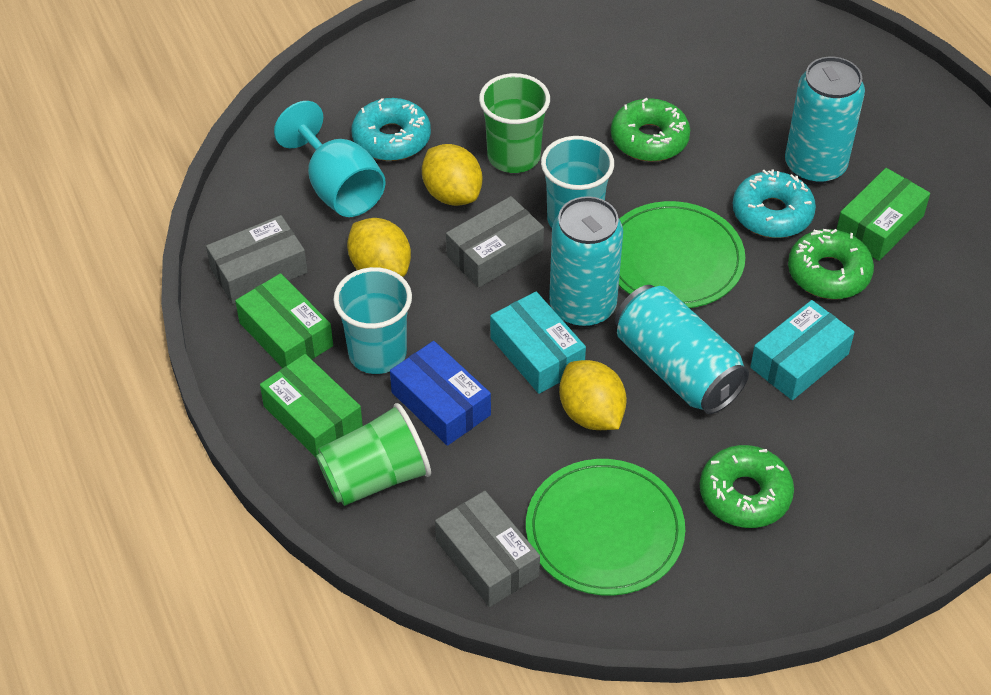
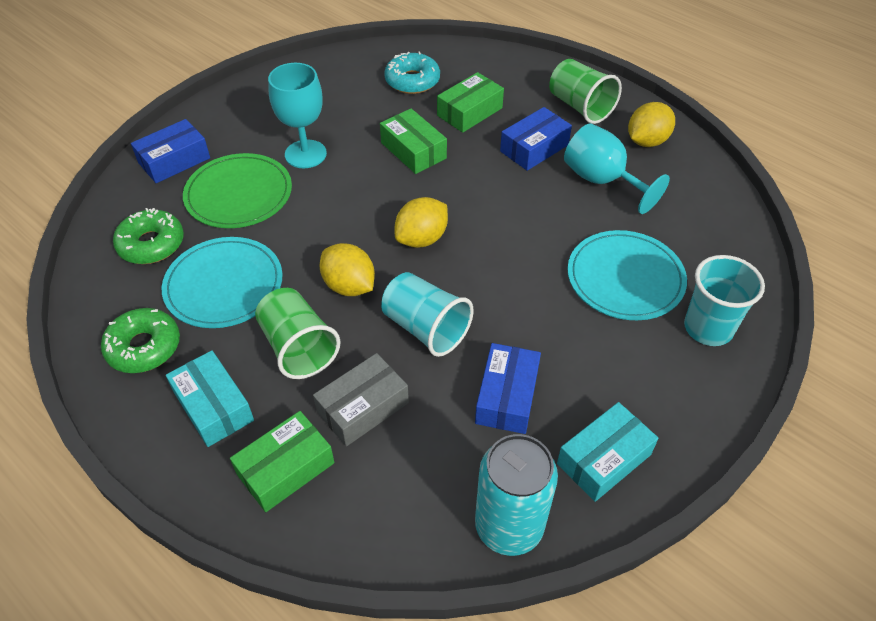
blue box: 1 -> 3
green donut: 3 -> 2
green plate: 2 -> 1
grey box: 3 -> 1
turquoise can: 3 -> 1
turquoise donut: 2 -> 1
turquoise goblet: 1 -> 2
turquoise plate: 0 -> 2

